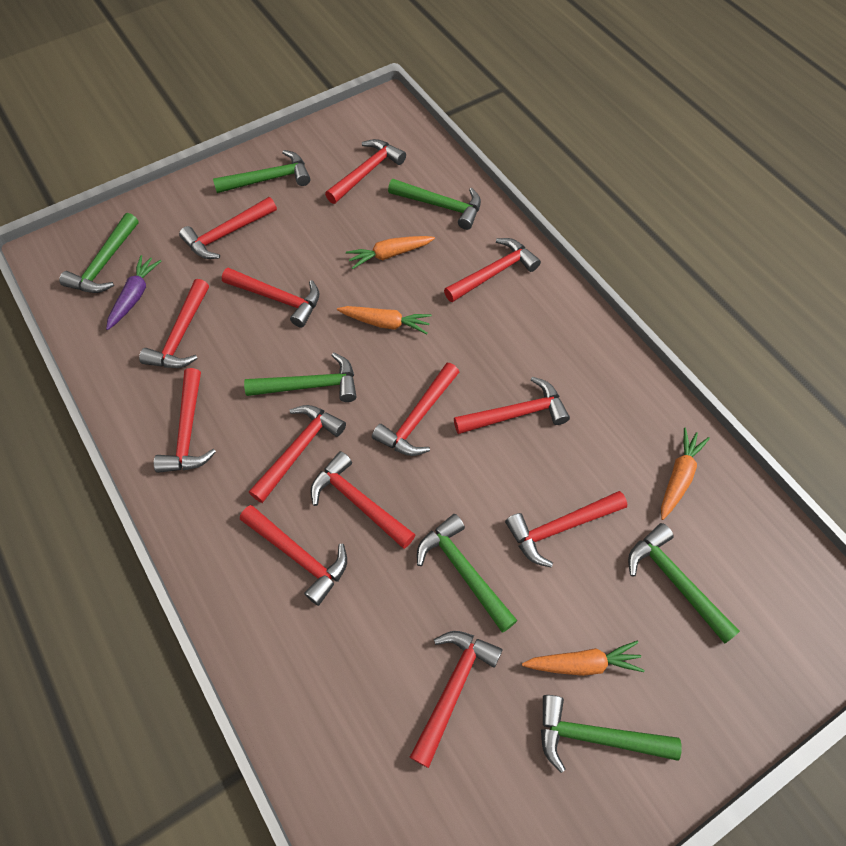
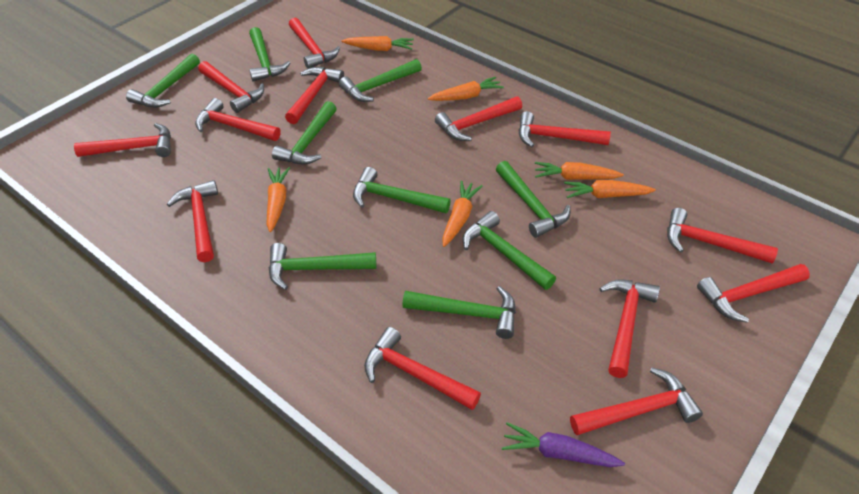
green hammer: 7 -> 9
orange carrot: 4 -> 6

